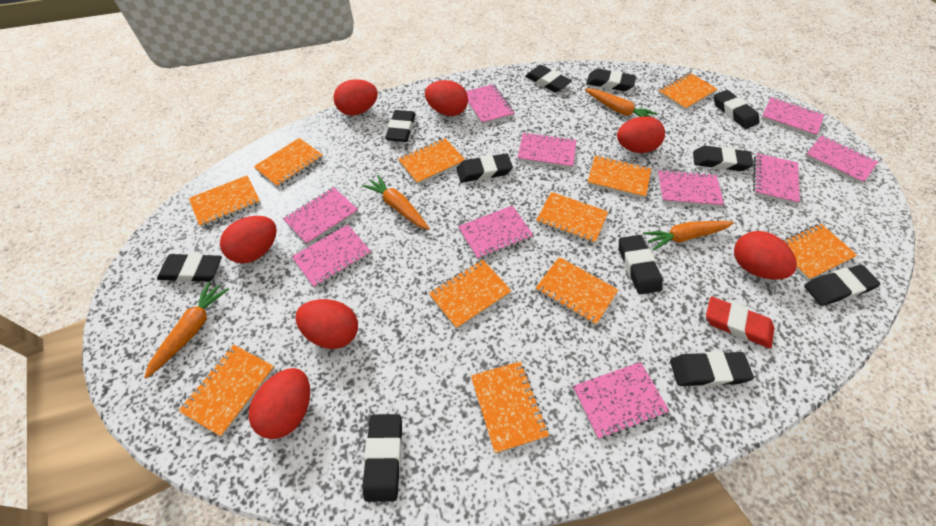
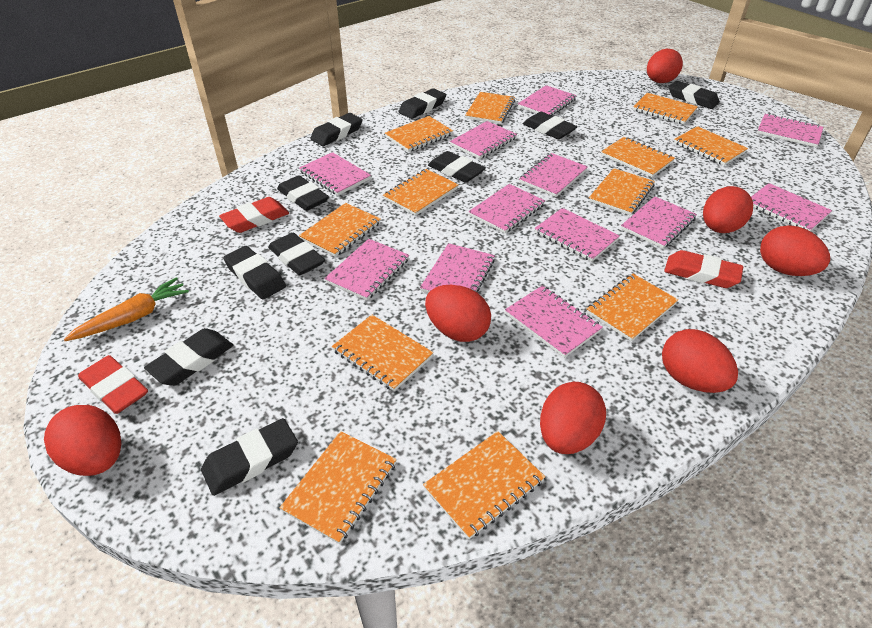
black eraser: 11 -> 10
orange carrot: 4 -> 1
orange notebook: 11 -> 12
pink notebook: 10 -> 12
red eraser: 1 -> 3

